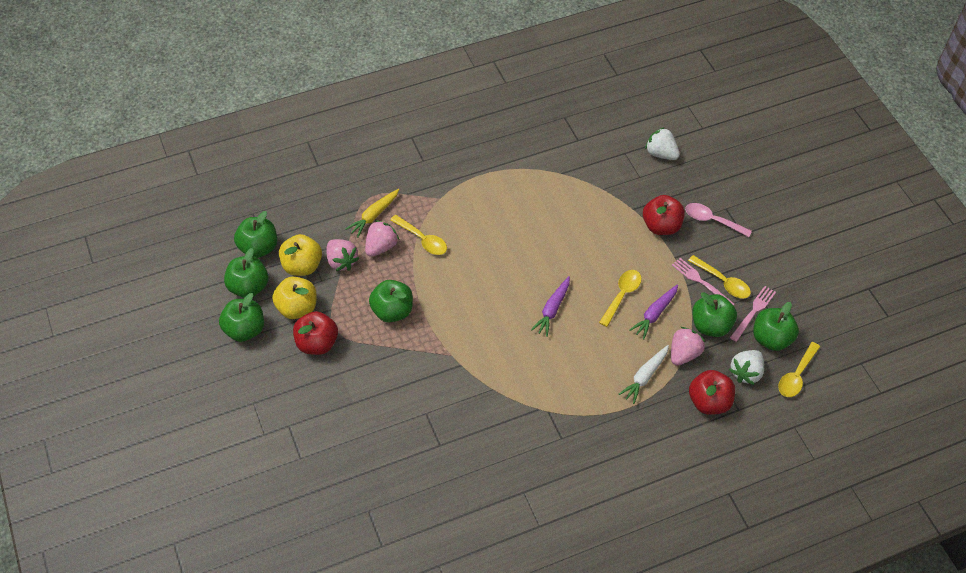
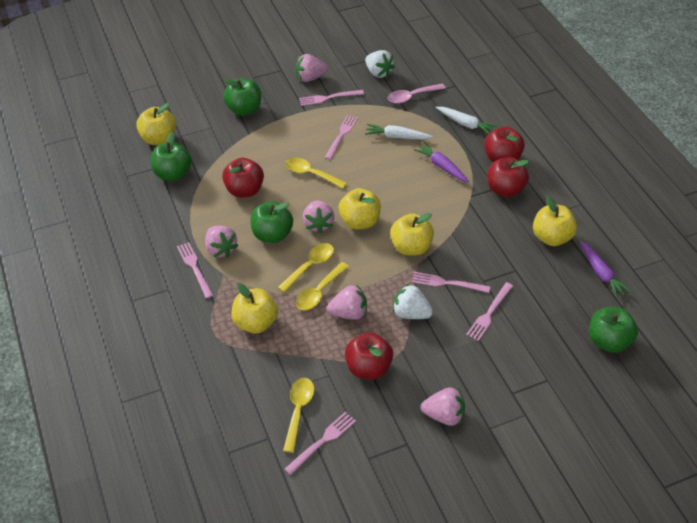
green apple: 6 -> 4
pink fork: 2 -> 6
pink strawberry: 3 -> 5
red apple: 3 -> 4
white carrot: 1 -> 2
yellow apple: 2 -> 5
yellow carrot: 1 -> 0

